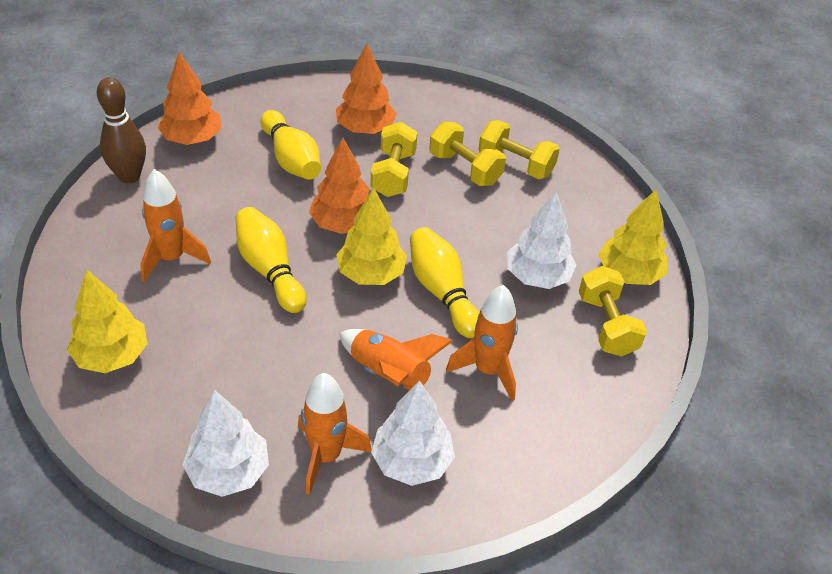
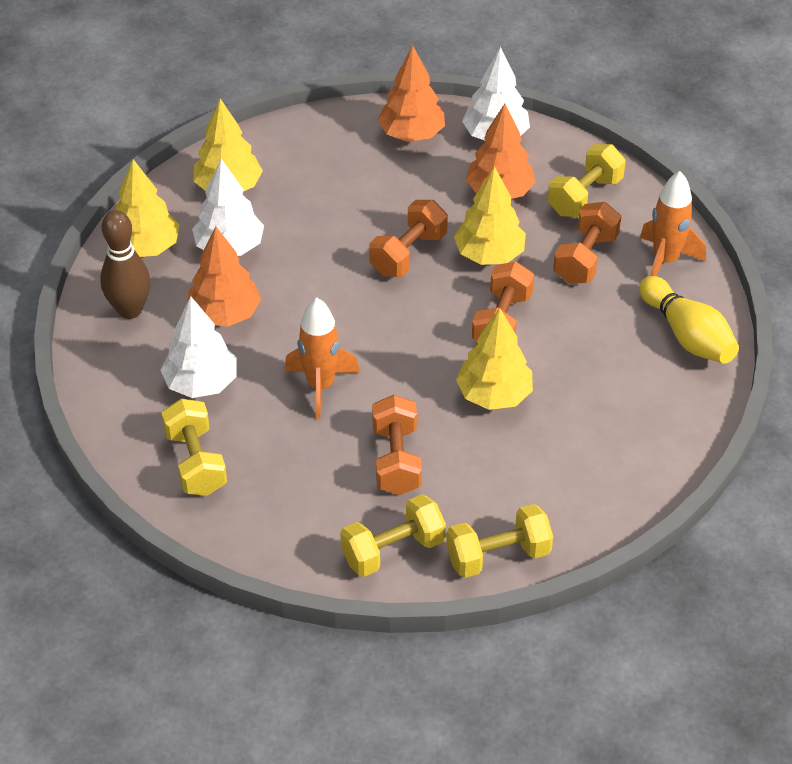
orange dumbbell: 0 -> 4
orange rocket: 4 -> 2
yellow bowling pin: 3 -> 1
yellow tree: 3 -> 4

